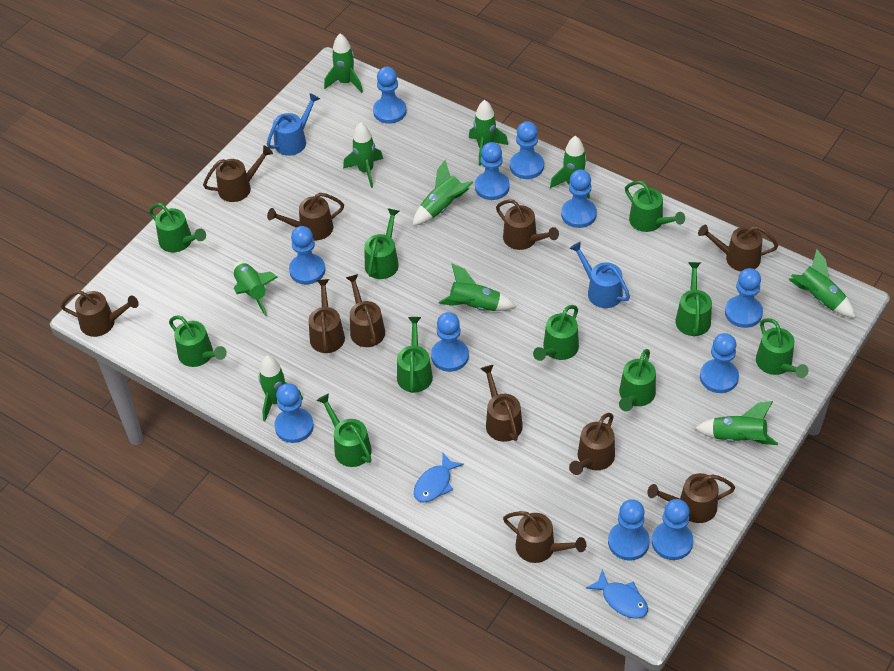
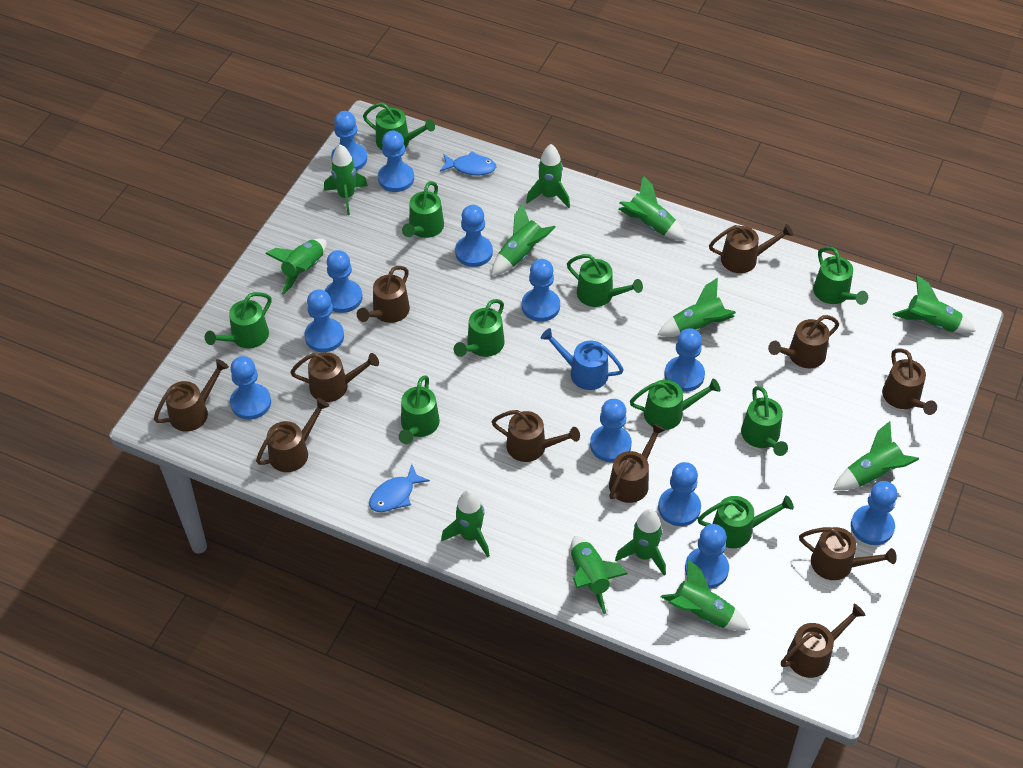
blue pawn: 11 -> 12
blue watering can: 2 -> 1
green rocket: 10 -> 12

